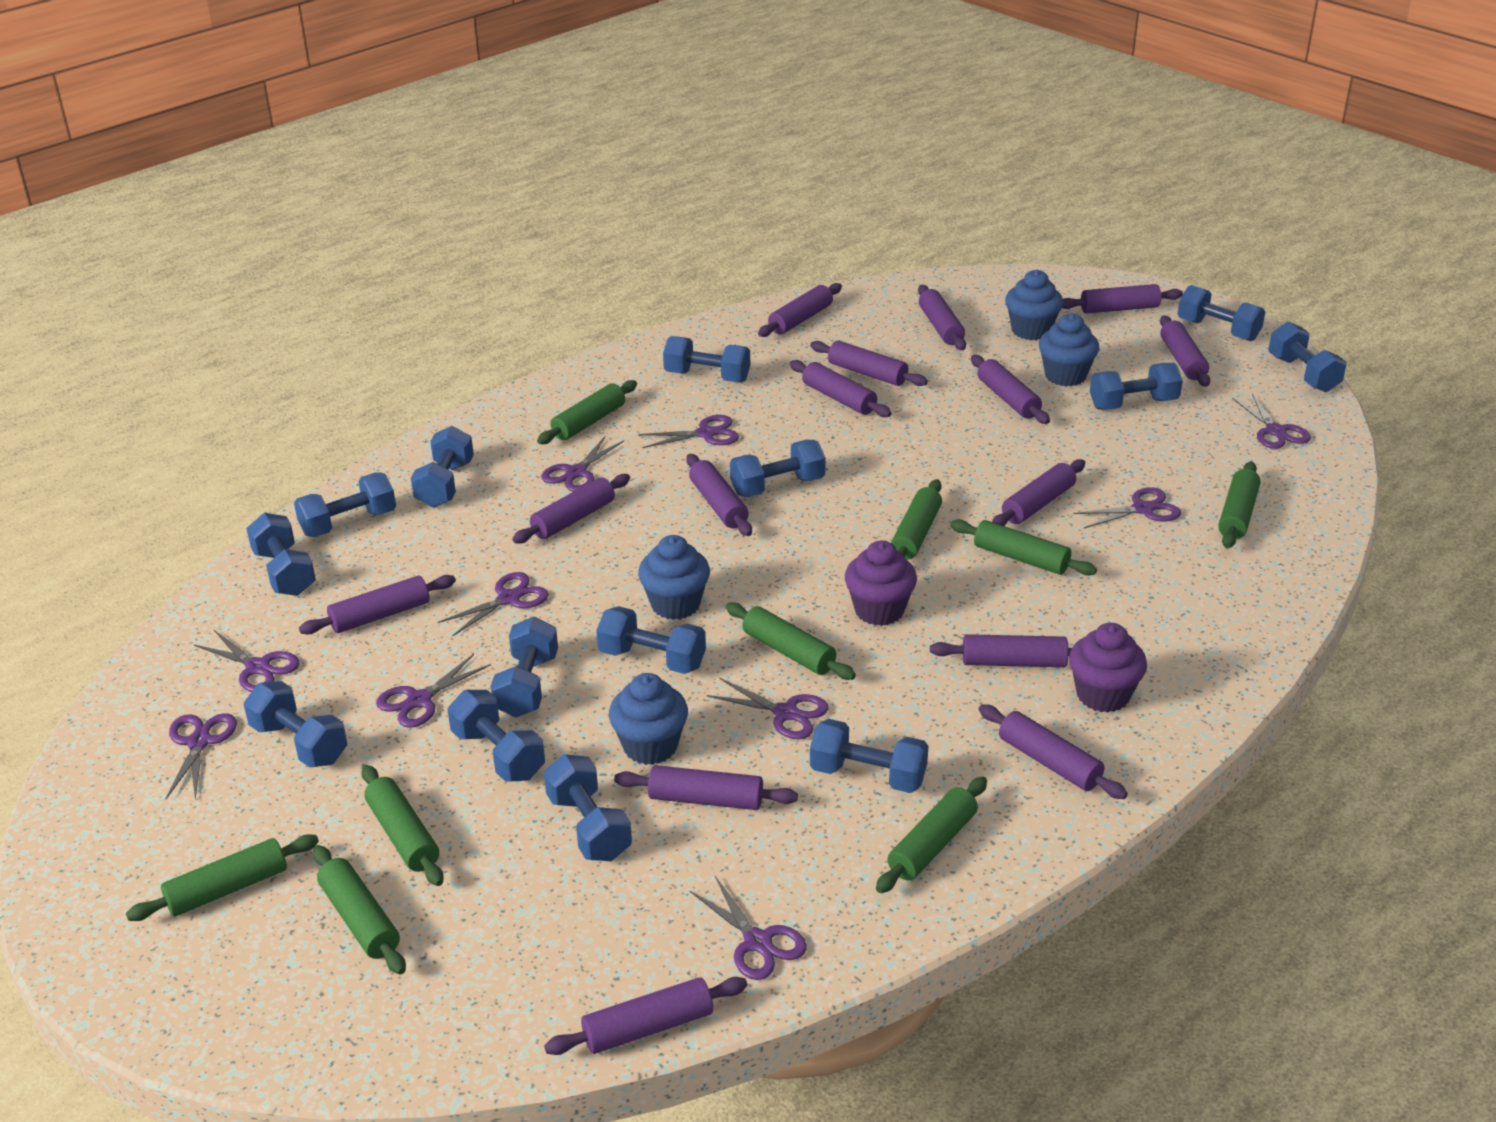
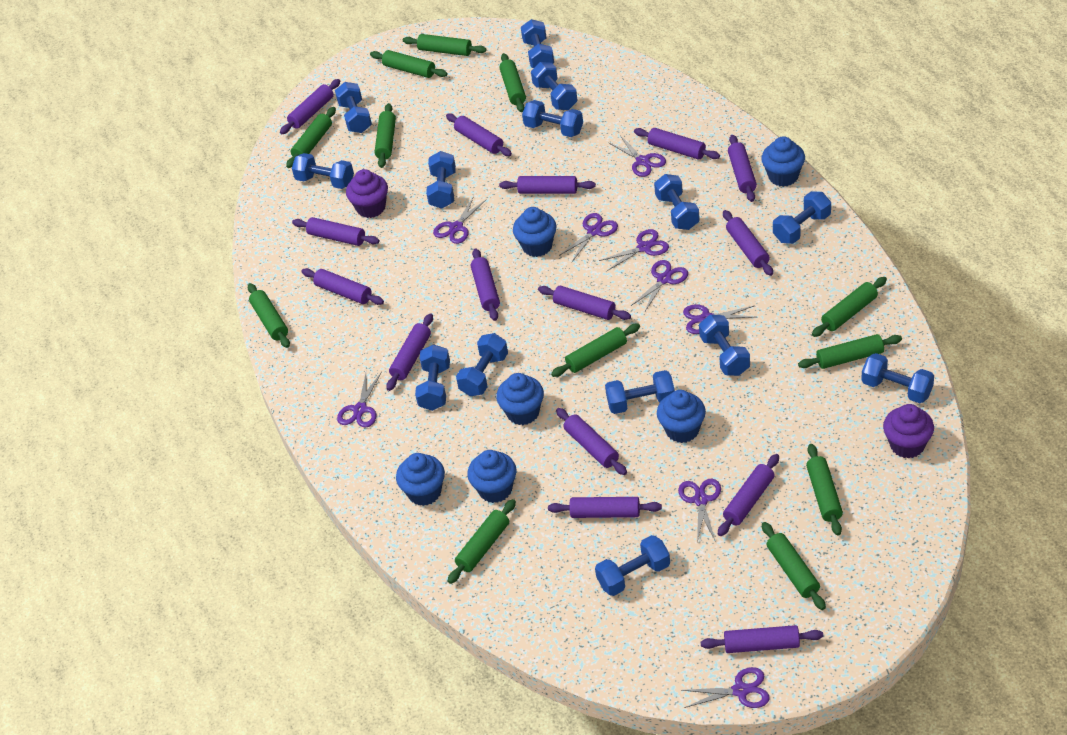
blue cupcake: 4 -> 6
green rolling pin: 9 -> 12
purple scissors: 10 -> 9

